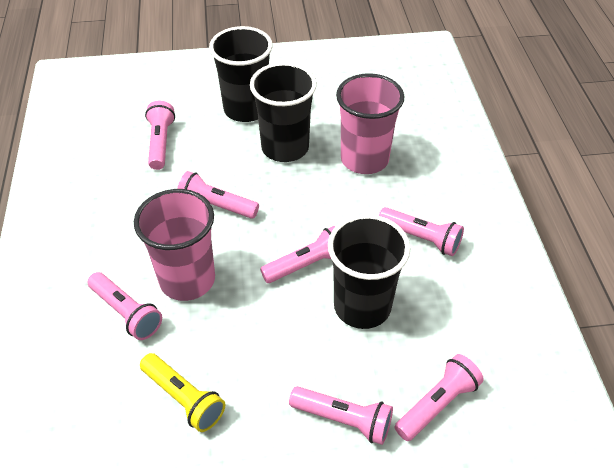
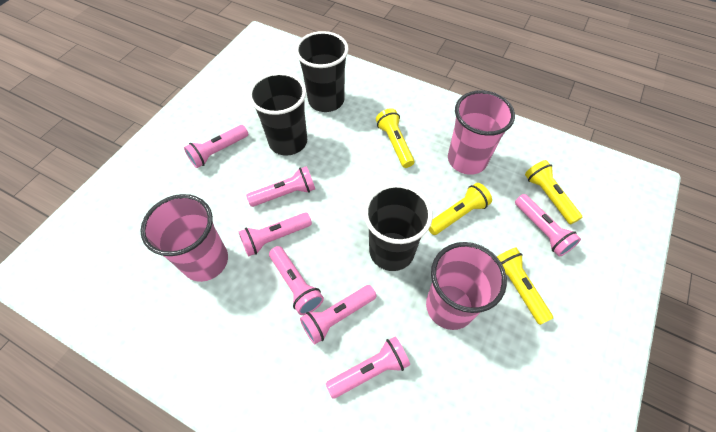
pink cup: 2 -> 3
yellow flashlight: 1 -> 4

